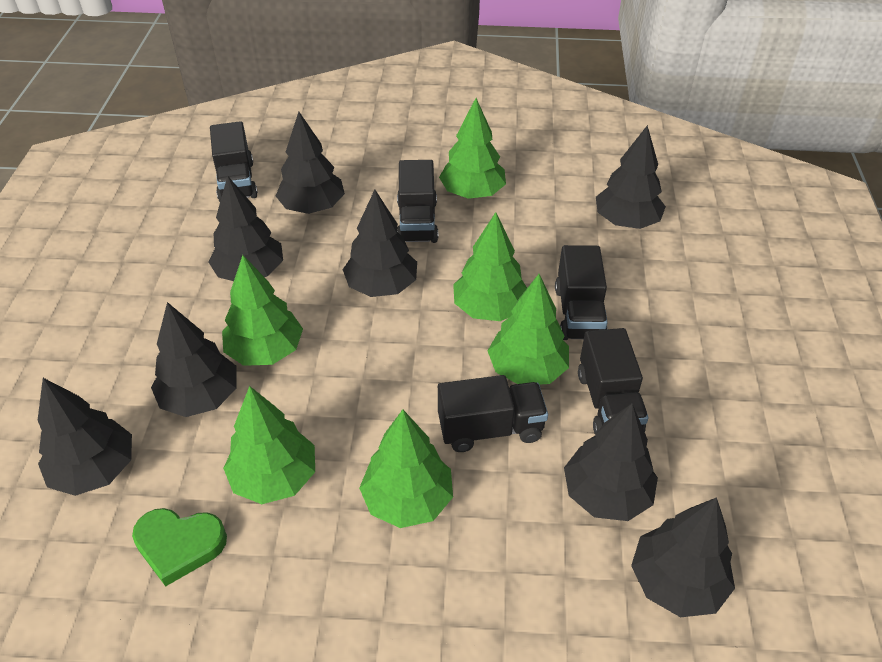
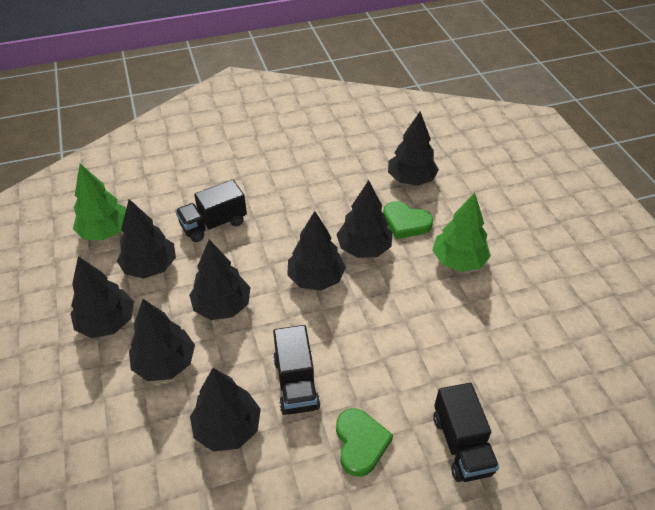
black truck: 5 -> 3
green heart: 1 -> 2
green tree: 6 -> 2

